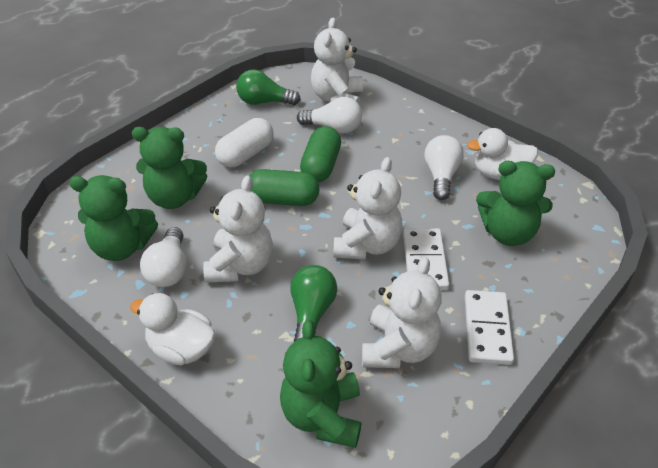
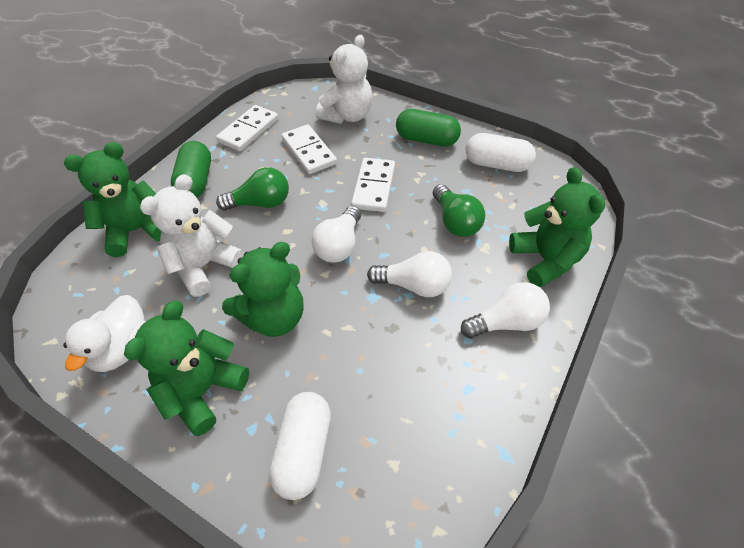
white capsule: 1 -> 2
white domino: 2 -> 3
white duck: 2 -> 1
white teddy bear: 4 -> 2

